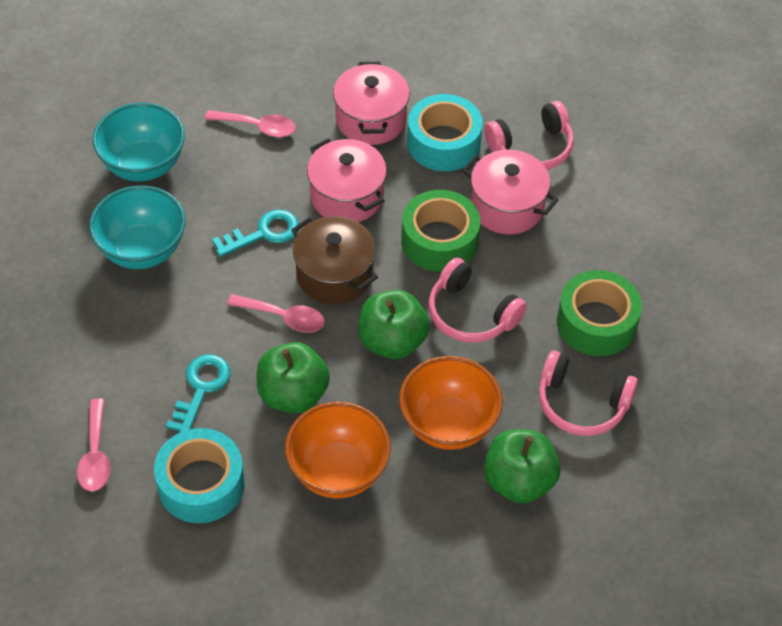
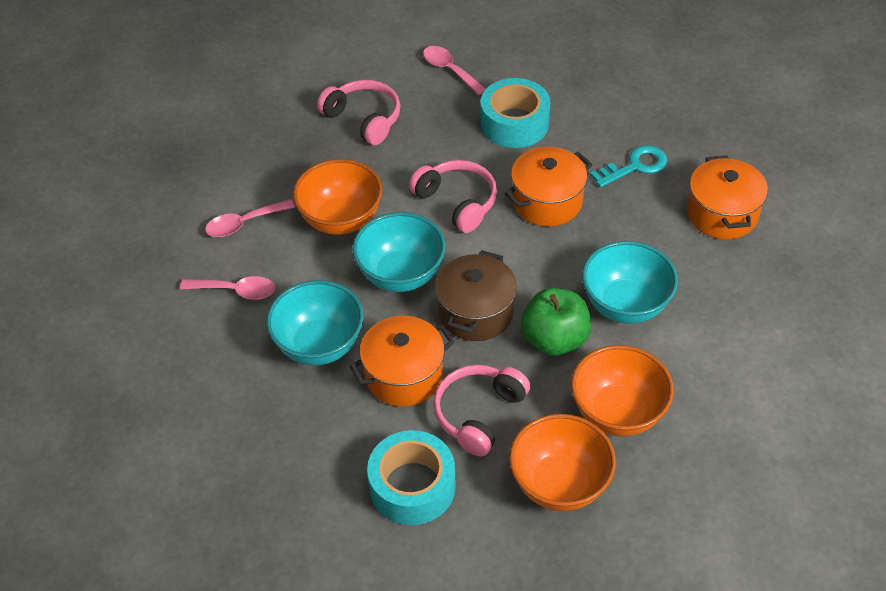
green apple: 3 -> 1
green tape: 2 -> 0
orange bowl: 2 -> 3
orange pot: 0 -> 3
pink pot: 3 -> 0
turquoise bowl: 2 -> 3
turquoise key: 2 -> 1

